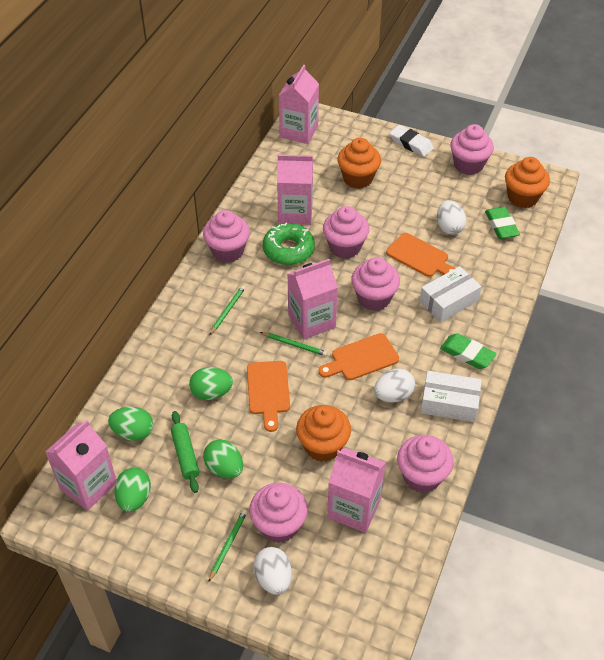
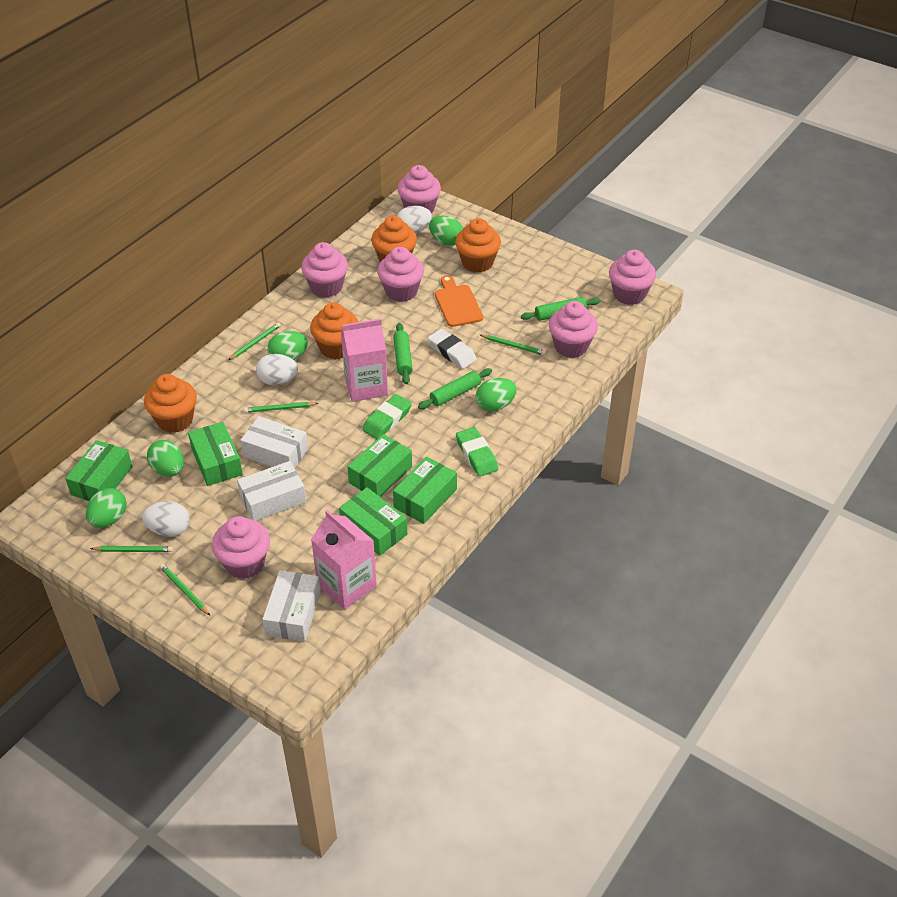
green box: 0 -> 5
green donut: 1 -> 0
green egg: 4 -> 5
green pencil: 3 -> 5
green rolling pin: 1 -> 3
orange cupcake: 3 -> 4
orange cutting board: 3 -> 1
pink carton: 5 -> 2
white box: 2 -> 3

